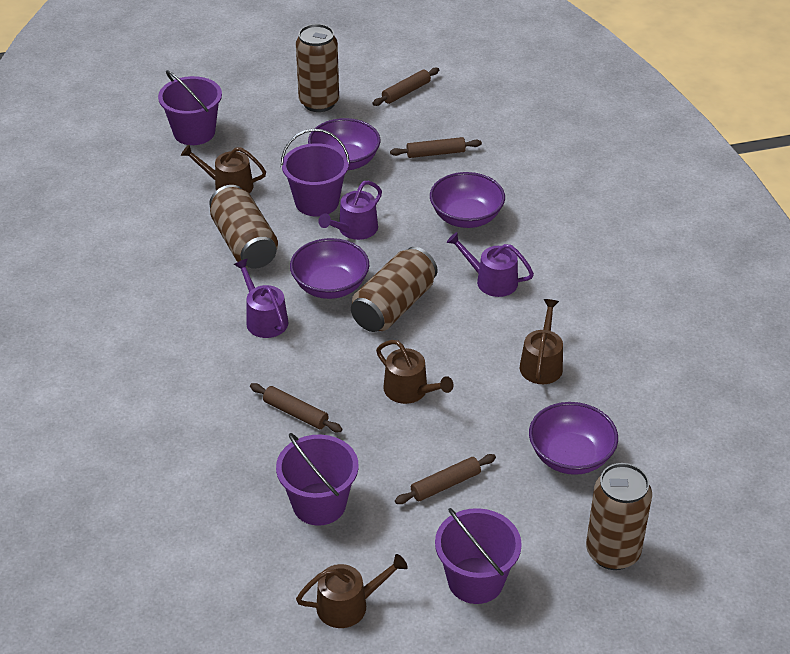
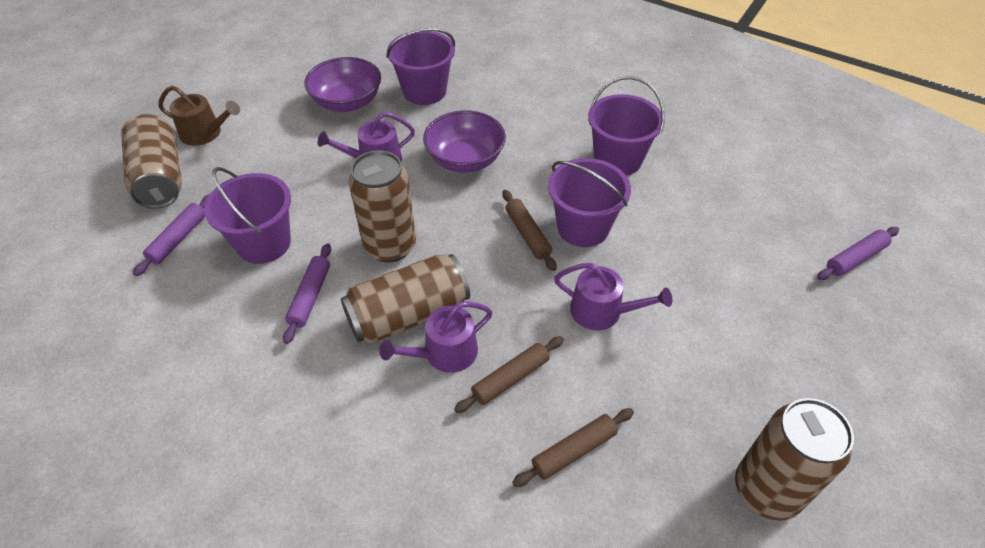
brown rolling pin: 4 -> 3
brown watering can: 4 -> 1
purple bowl: 4 -> 2
purple rolling pin: 0 -> 3

